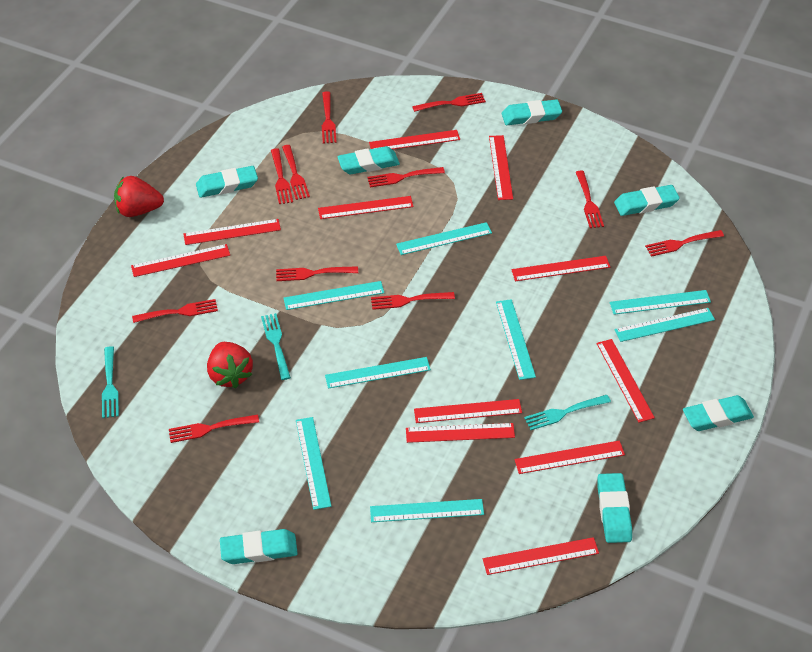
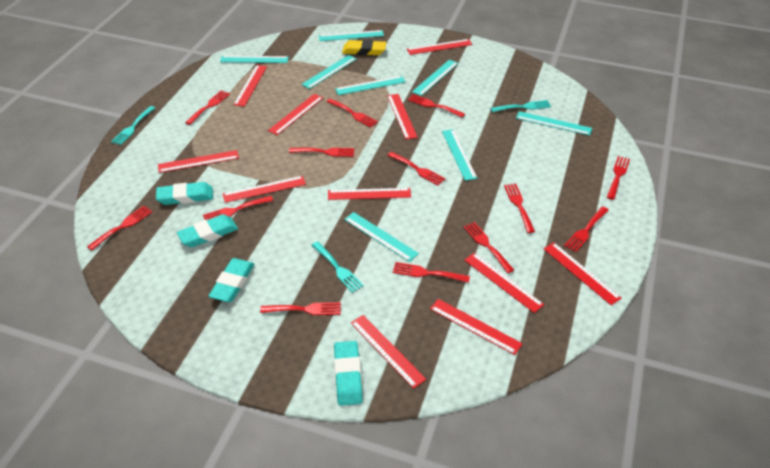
red fork: 11 -> 13
red strawberry: 2 -> 0
turquoise eraser: 7 -> 4
yellow eraser: 0 -> 1

